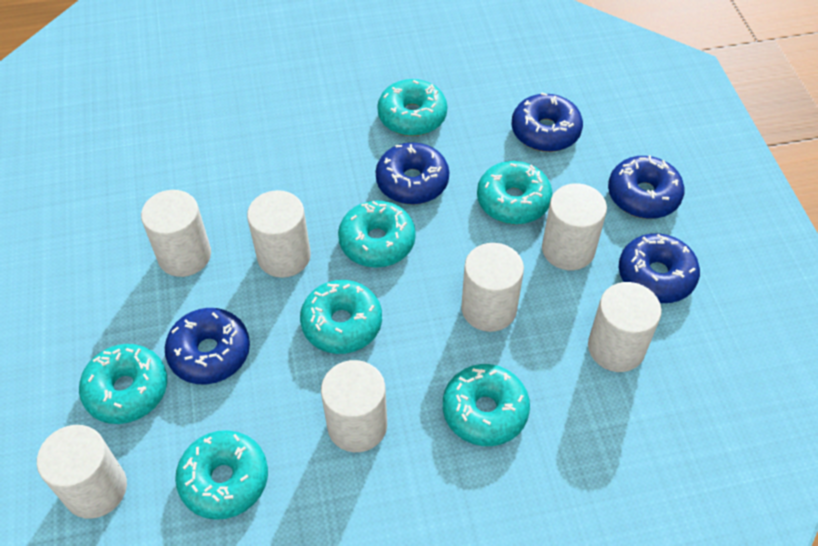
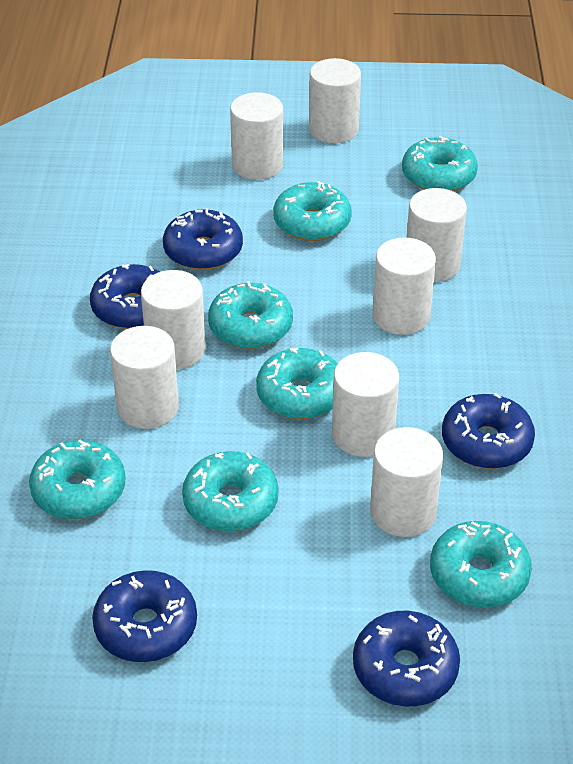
white cylinder: 7 -> 8

